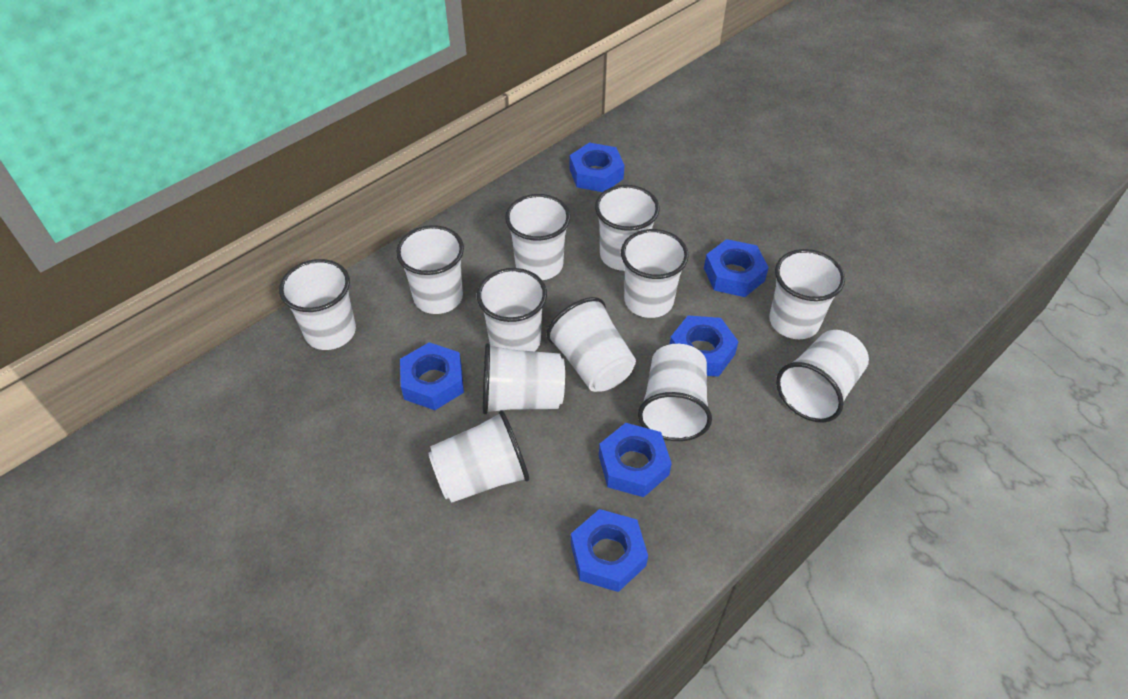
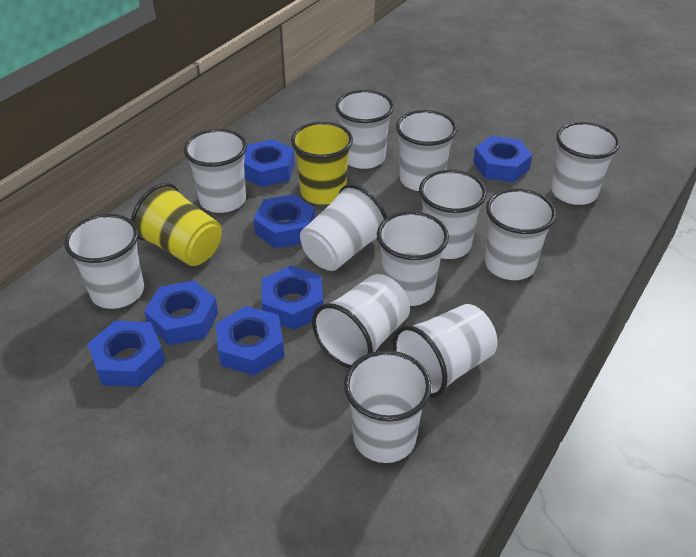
blue nut: 6 -> 7
yellow cup: 0 -> 2

